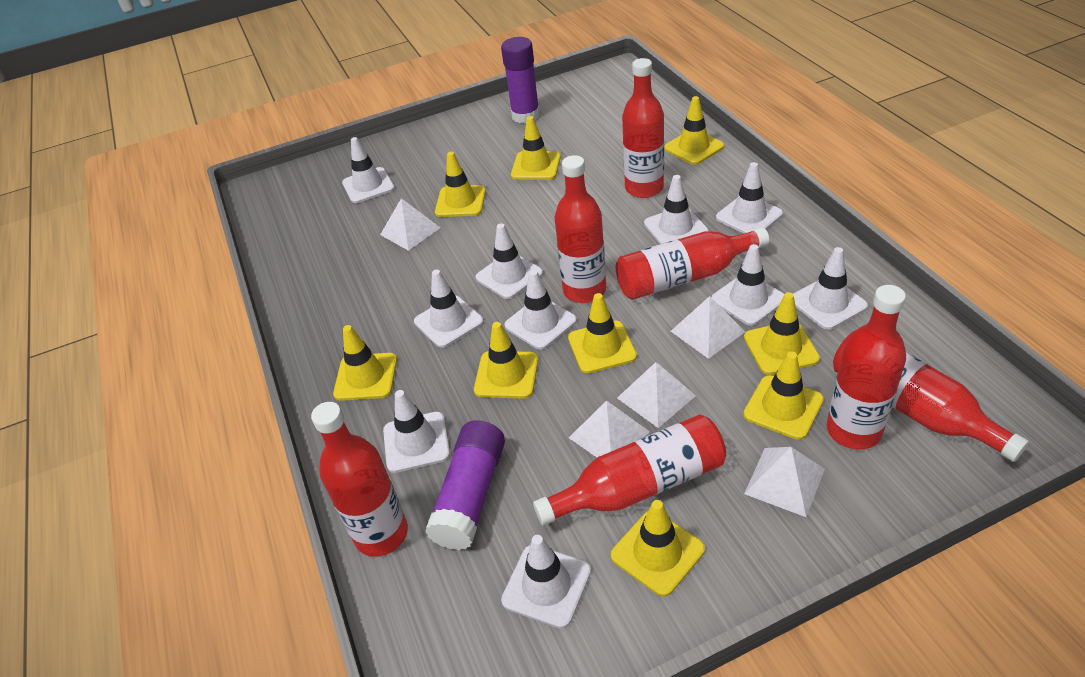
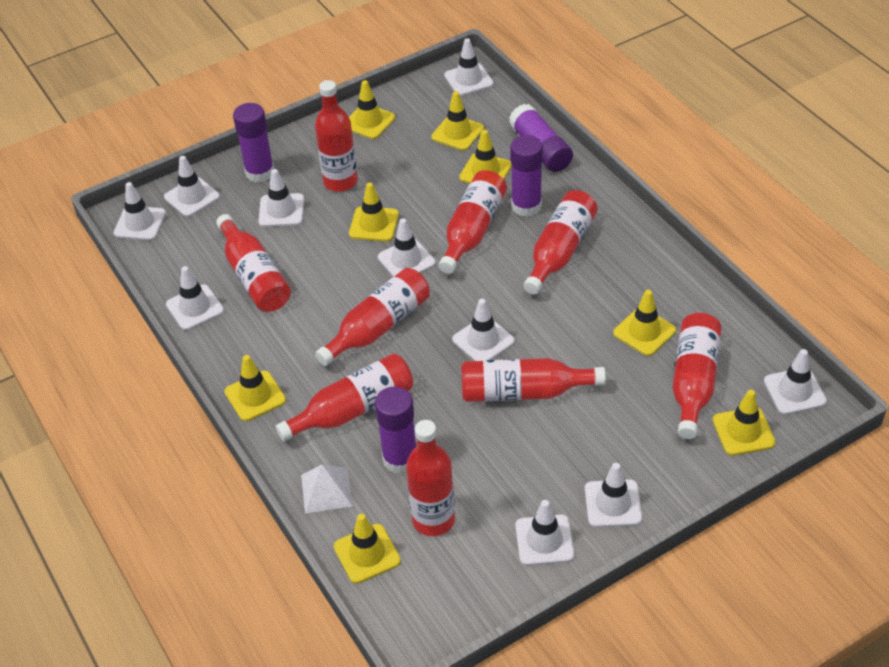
purple glue stick: 2 -> 4
red bottle: 7 -> 9
white pyramid: 5 -> 1
yellow traffic cone: 9 -> 8

